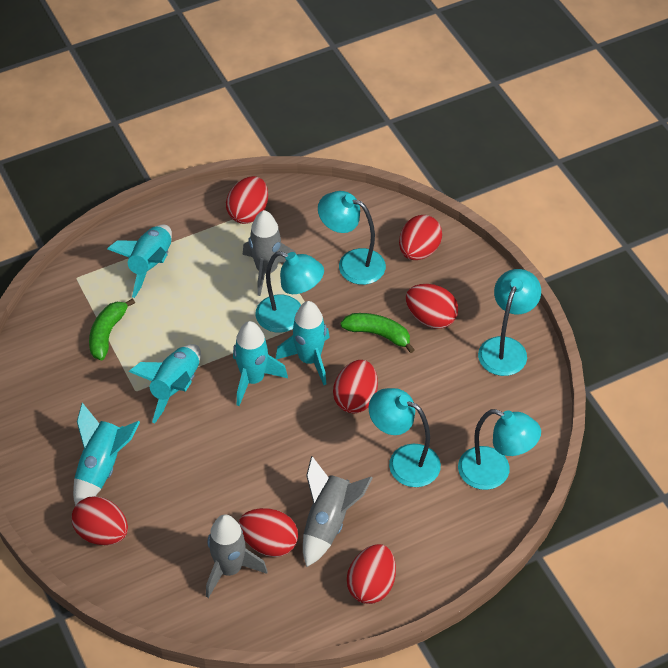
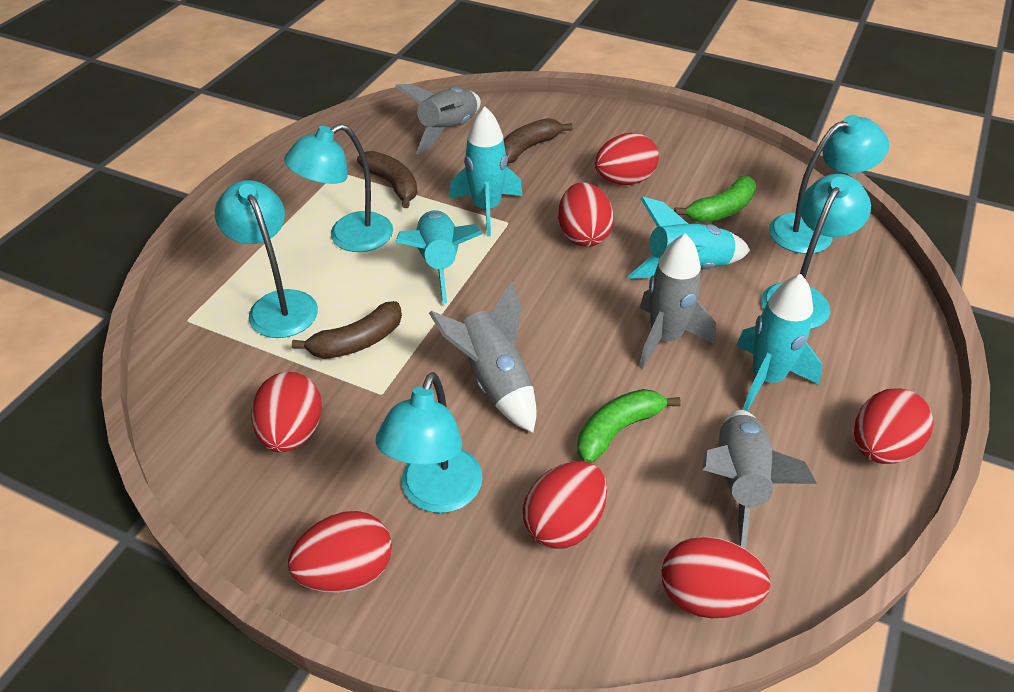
brown banana: 0 -> 3
grey rocket: 3 -> 4
turquoise rocket: 5 -> 4

